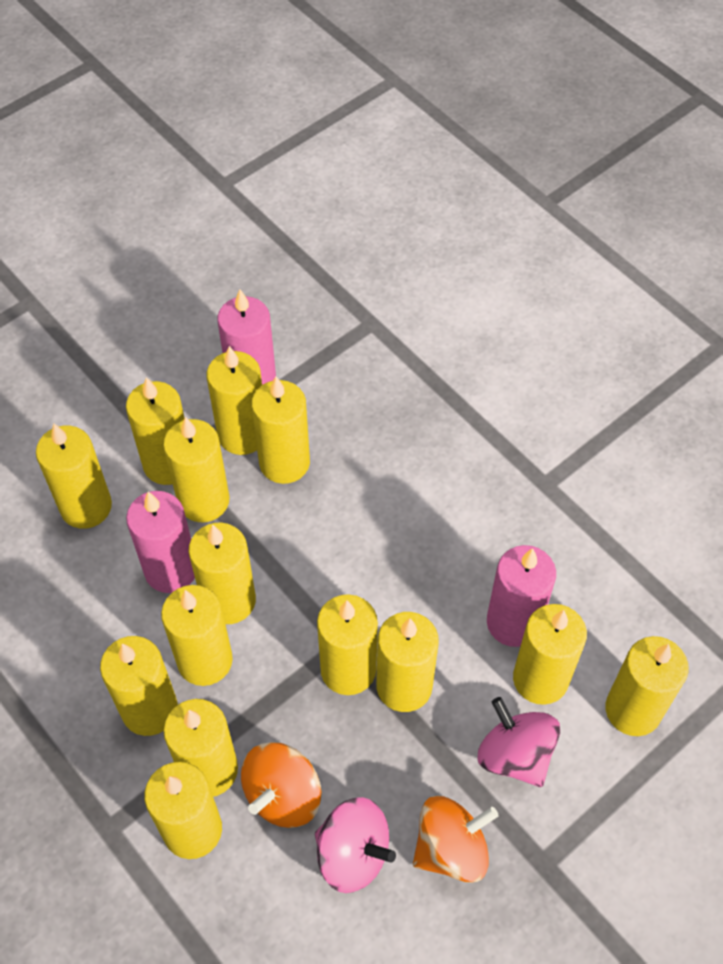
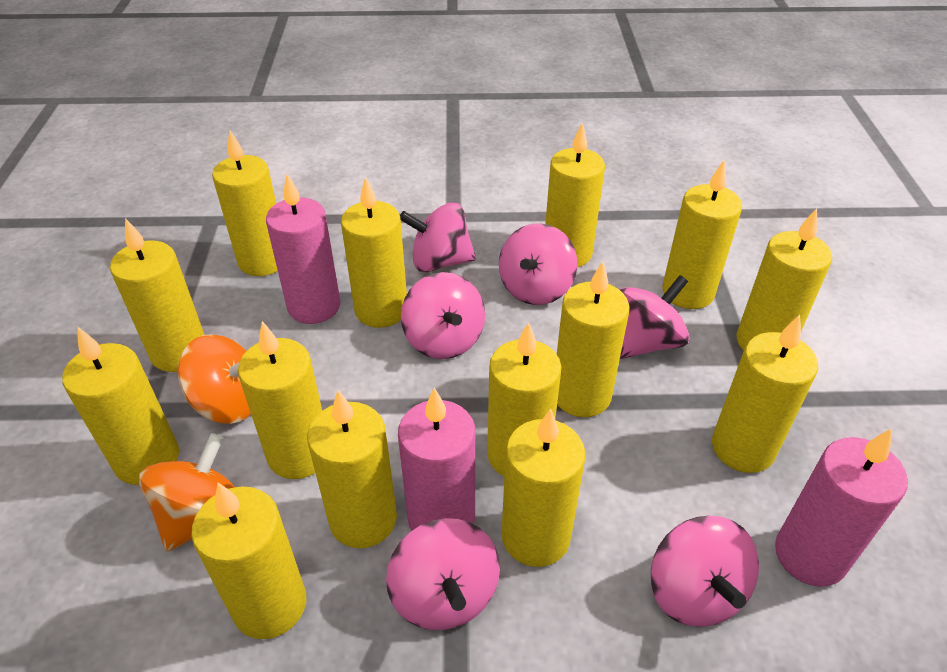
pink spinning top: 2 -> 6

